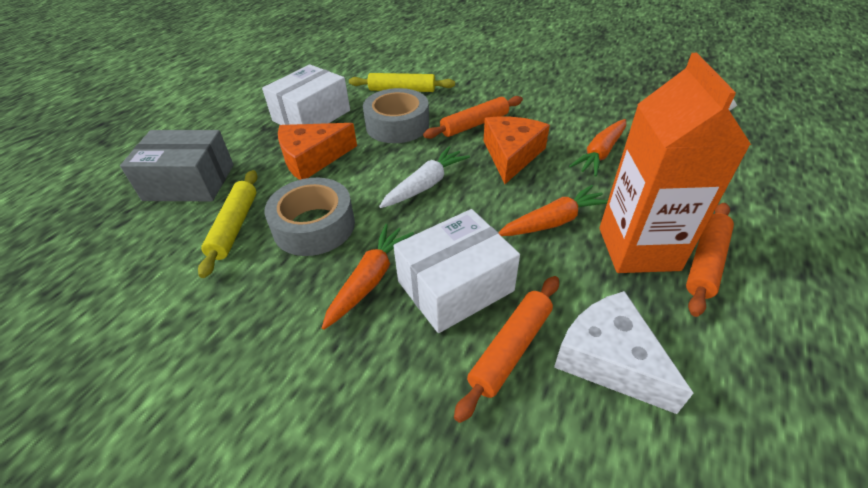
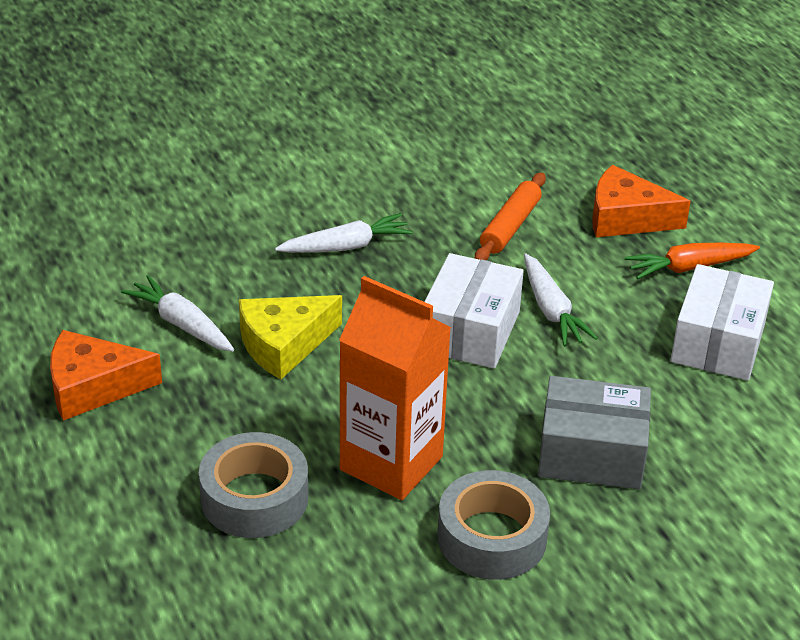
orange carrot: 3 -> 1
orange rolling pin: 3 -> 1
white carrot: 1 -> 3
white cheese: 1 -> 0
yellow cheese: 0 -> 1
yellow rolling pin: 2 -> 0

